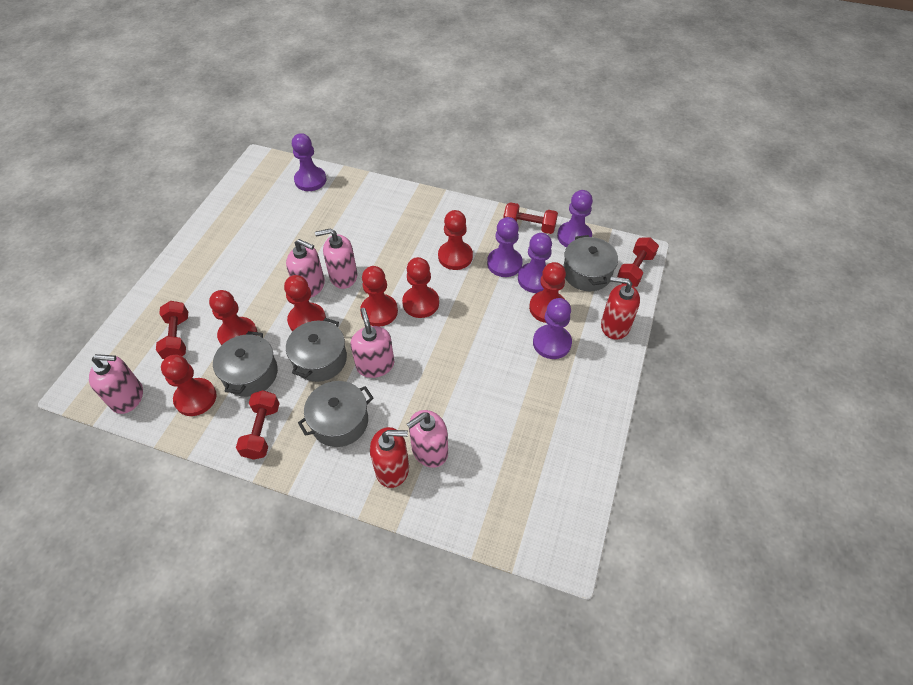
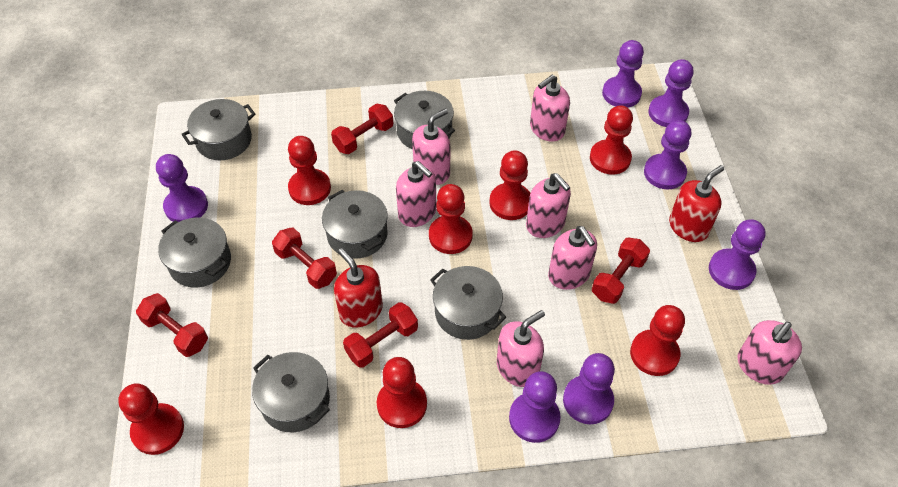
grey pot: 4 -> 6
pink soap dispenser: 5 -> 7
purple pawn: 5 -> 7
red dumbbell: 4 -> 5

